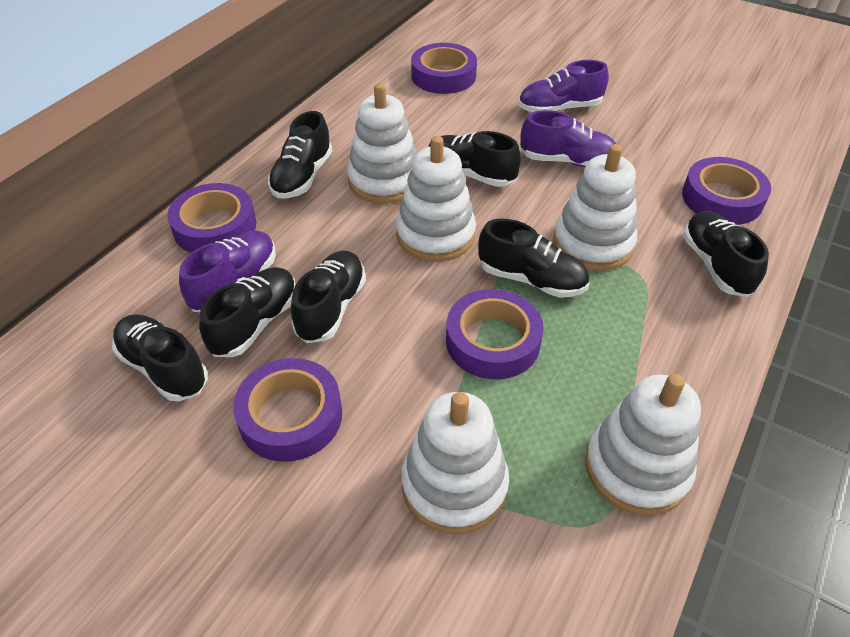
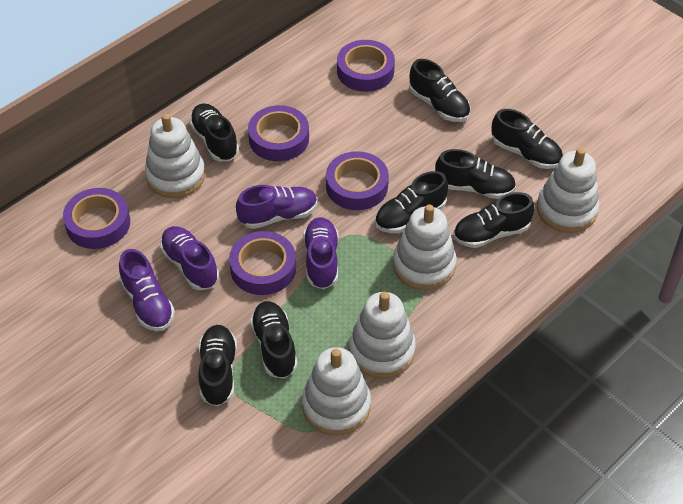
black shoe: 7 -> 8
purple shoe: 3 -> 4

